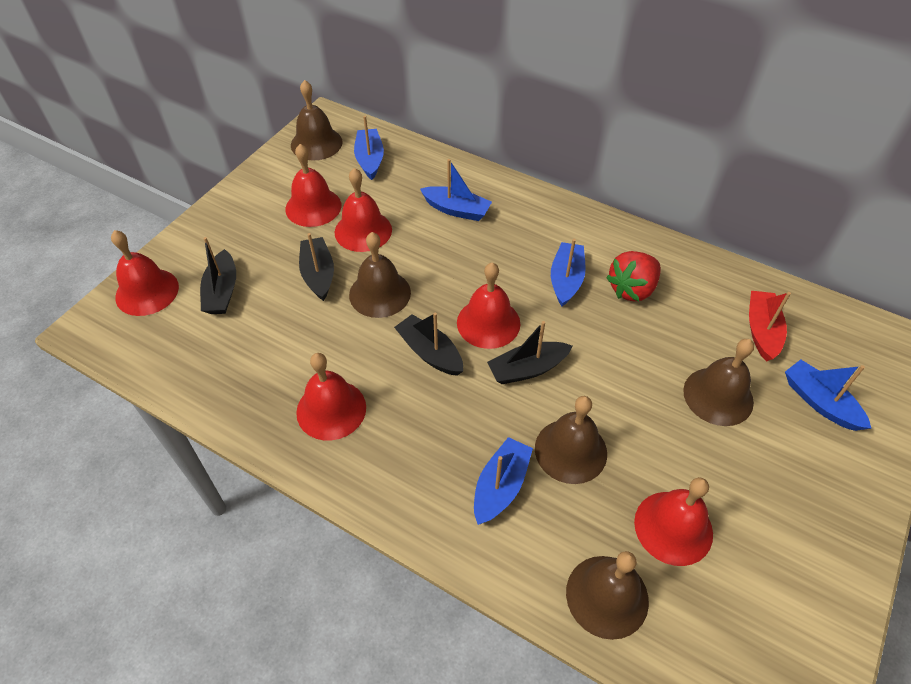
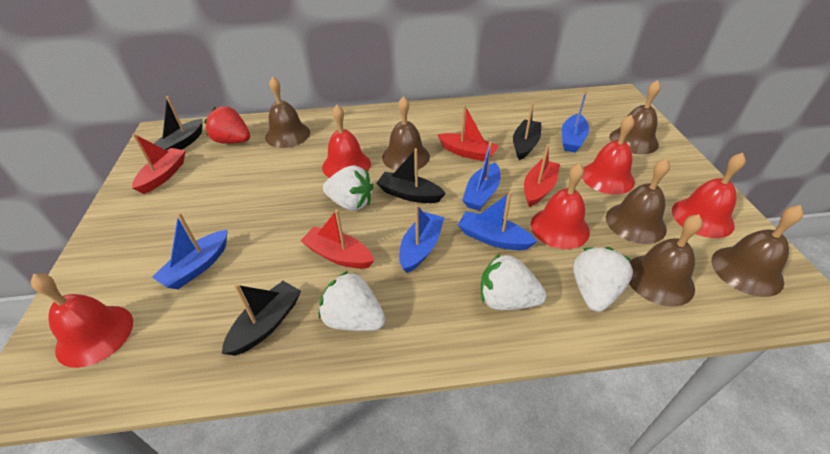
brown bell: 5 -> 6
red bell: 6 -> 5
red boat: 1 -> 4
white strawberry: 0 -> 4

